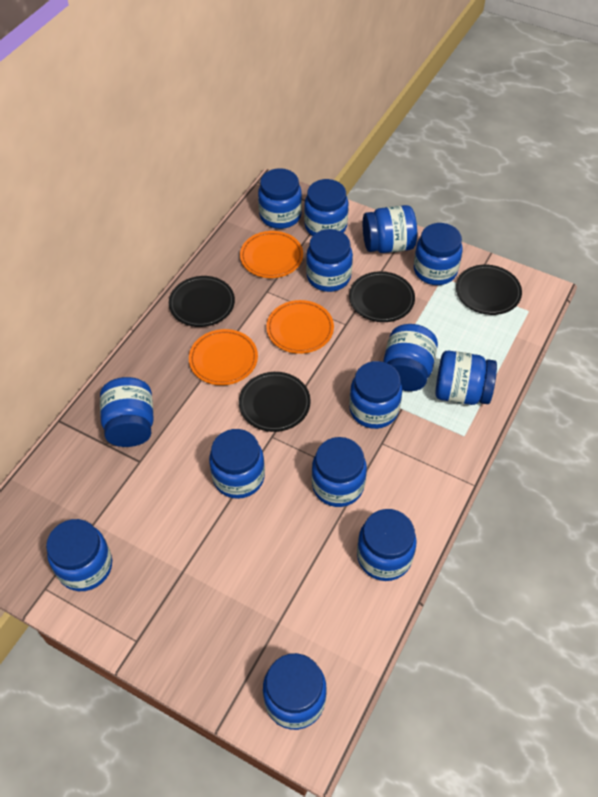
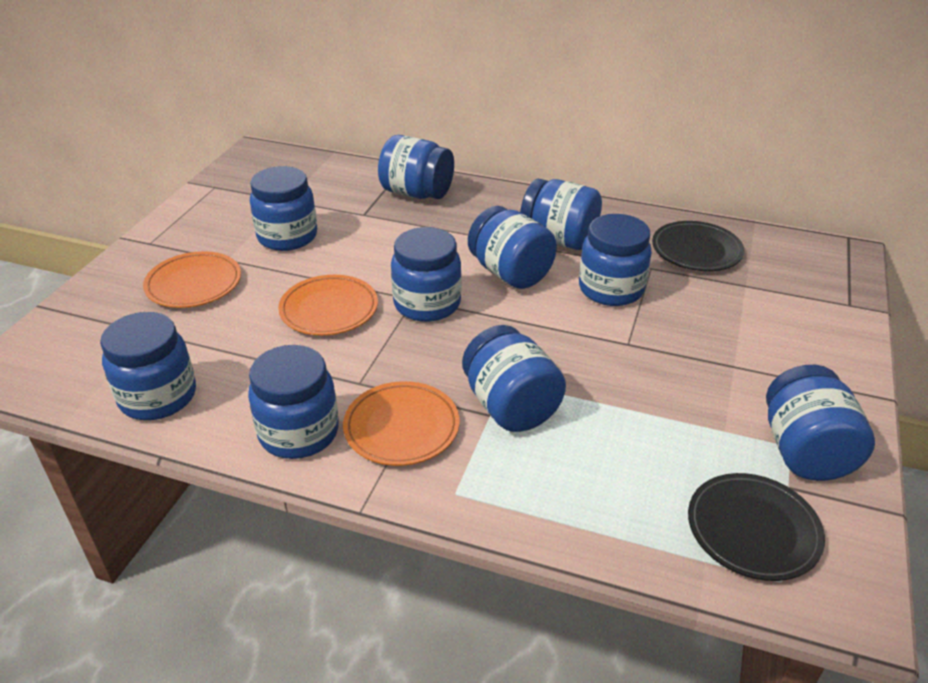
black plate: 4 -> 2
blue jar: 14 -> 10

